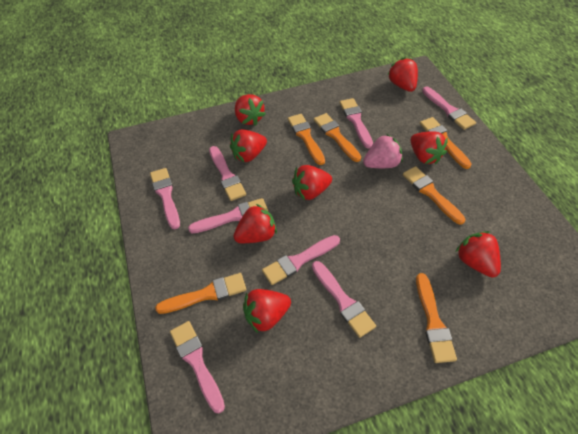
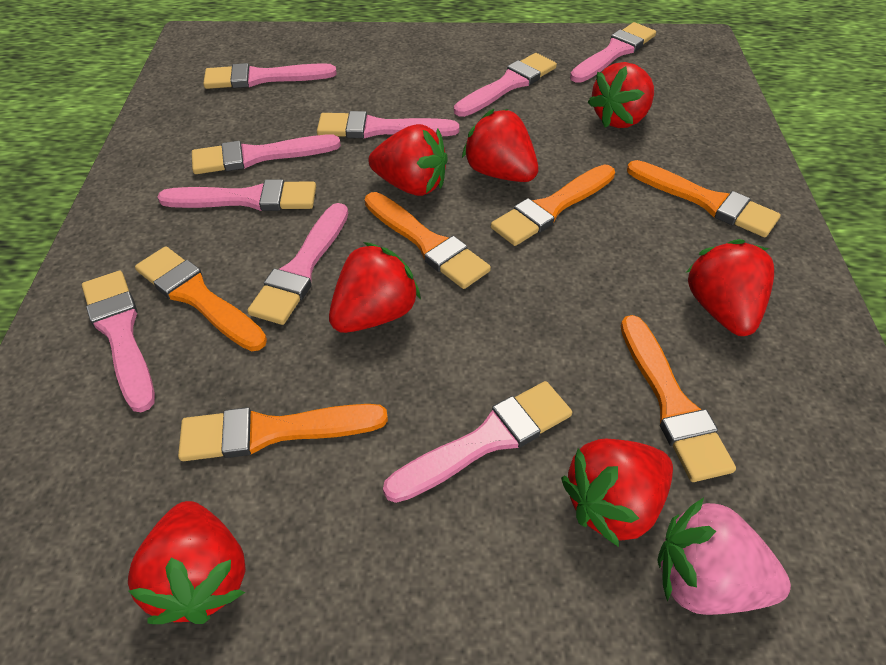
pink brush: 8 -> 9
red strawberry: 8 -> 7

